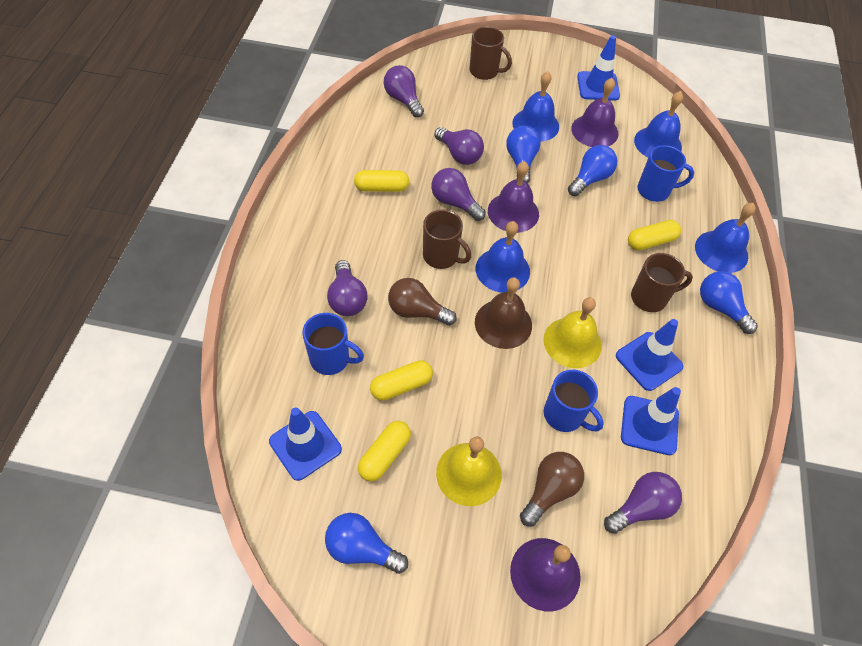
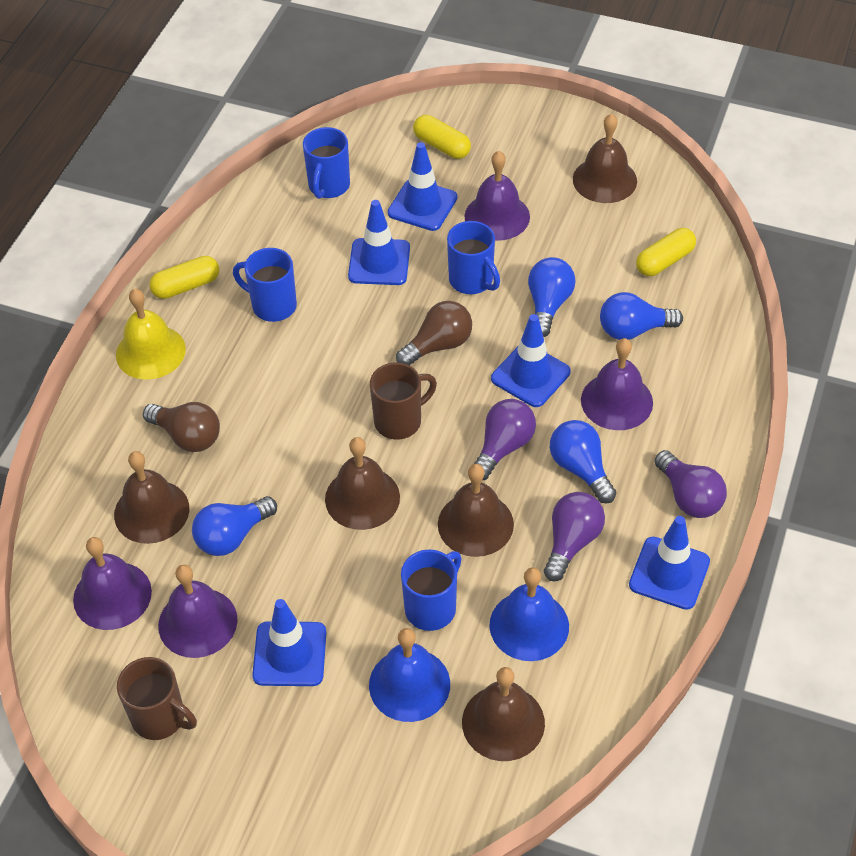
blue bell: 4 -> 2
blue mug: 3 -> 4
blue traffic cone: 4 -> 5
brown bell: 1 -> 5
brown mug: 3 -> 2
purple bell: 3 -> 4
purple light bulb: 5 -> 3
yellow bell: 2 -> 1
yellow capsule: 4 -> 3

